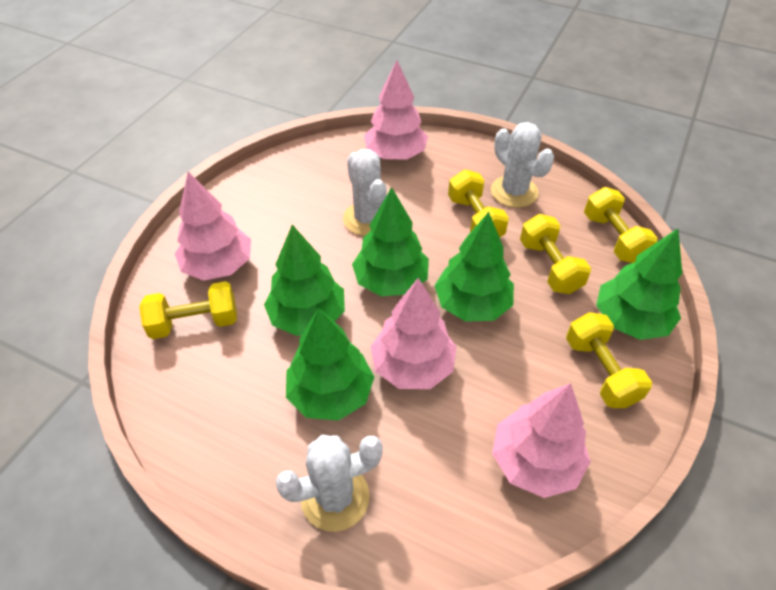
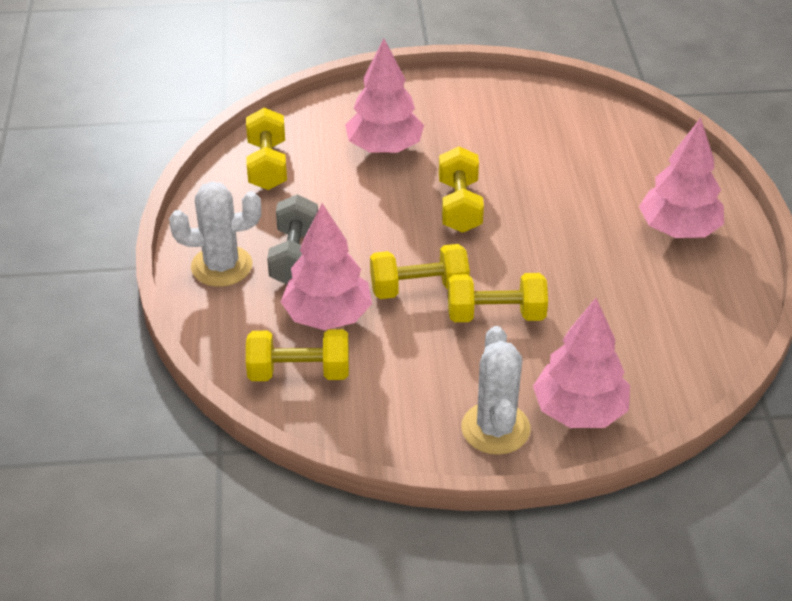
green tree: 5 -> 0
grey dumbbell: 0 -> 1
white cactus: 3 -> 2

